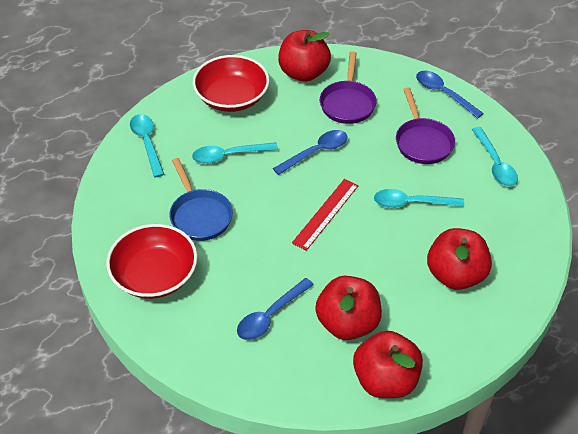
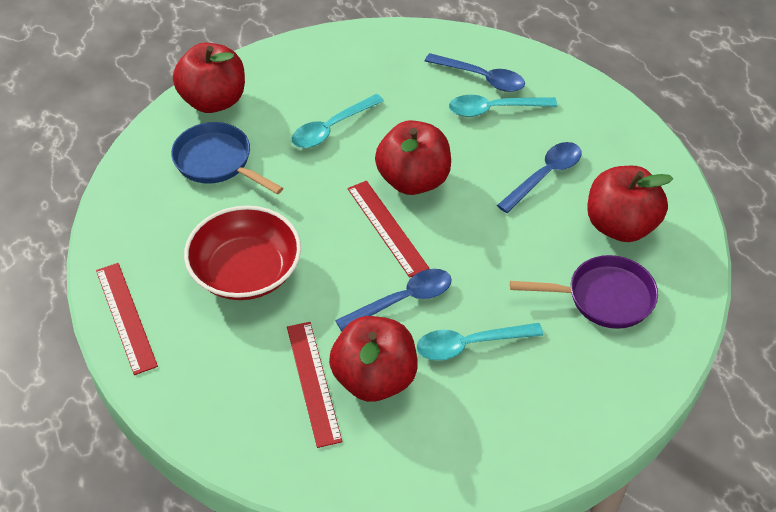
purple pan: 2 -> 1
red bowl: 2 -> 1
red ruler: 1 -> 3
turquoise spoon: 4 -> 3

